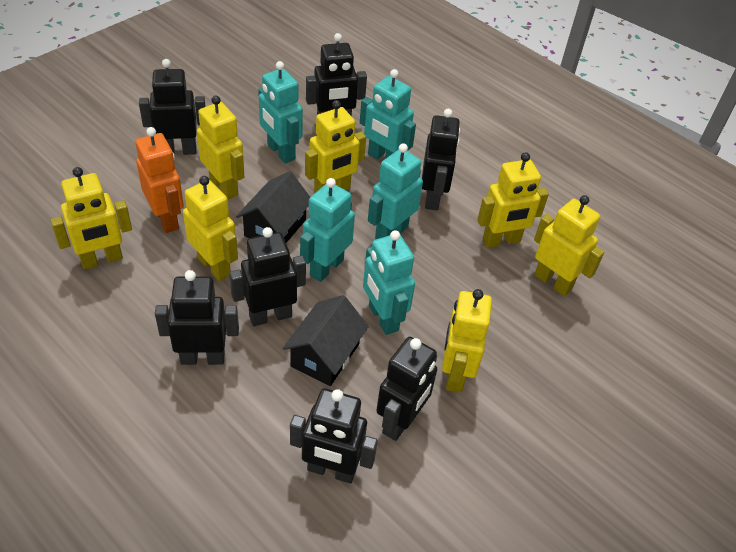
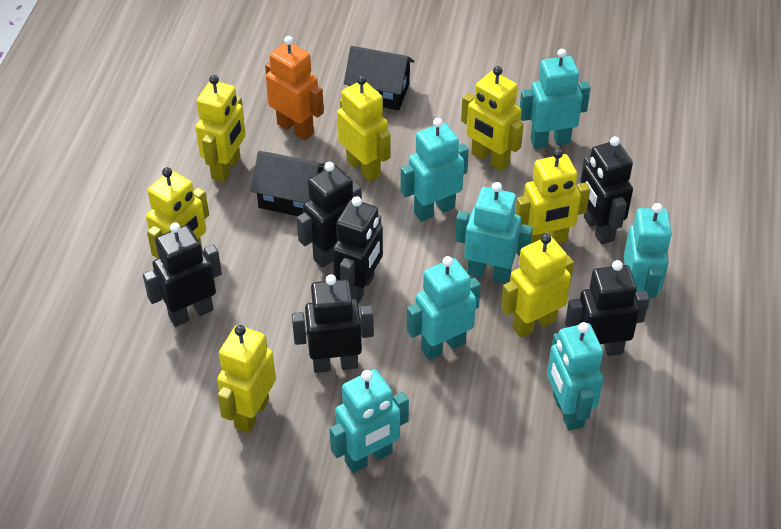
black robot: 7 -> 6
turquoise robot: 5 -> 7

